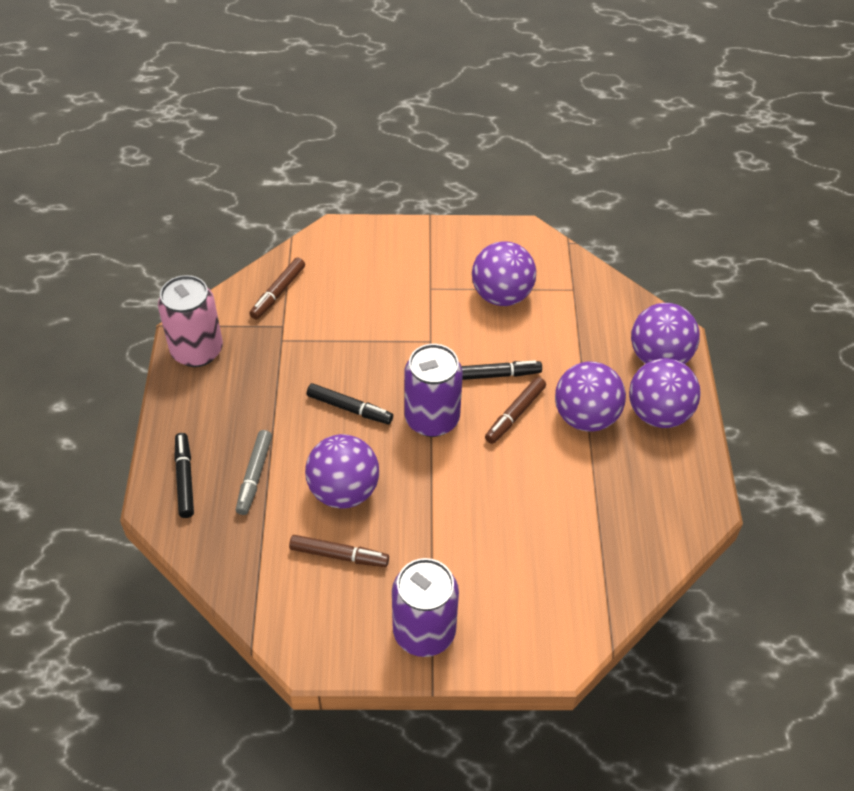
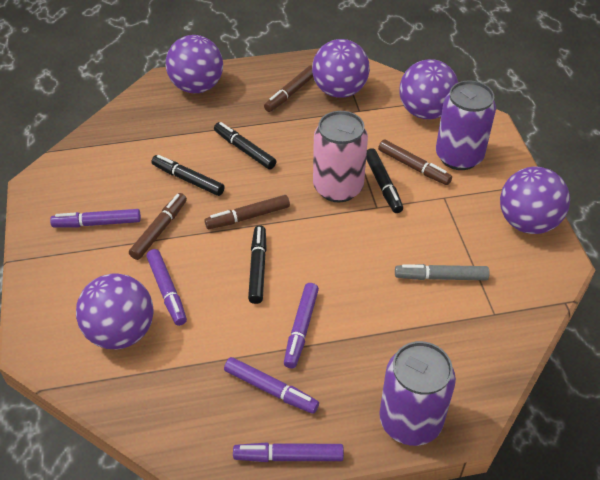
black marker: 3 -> 4
brown marker: 3 -> 4
purple marker: 0 -> 5

